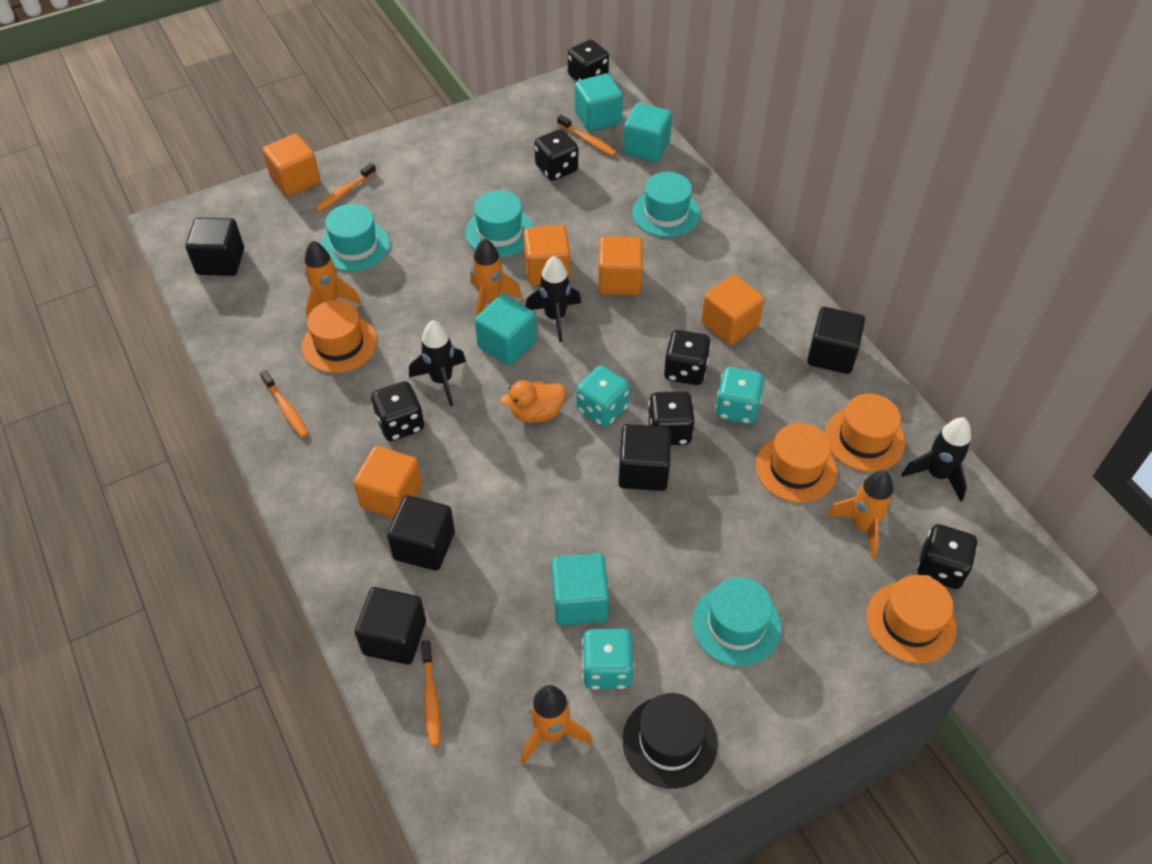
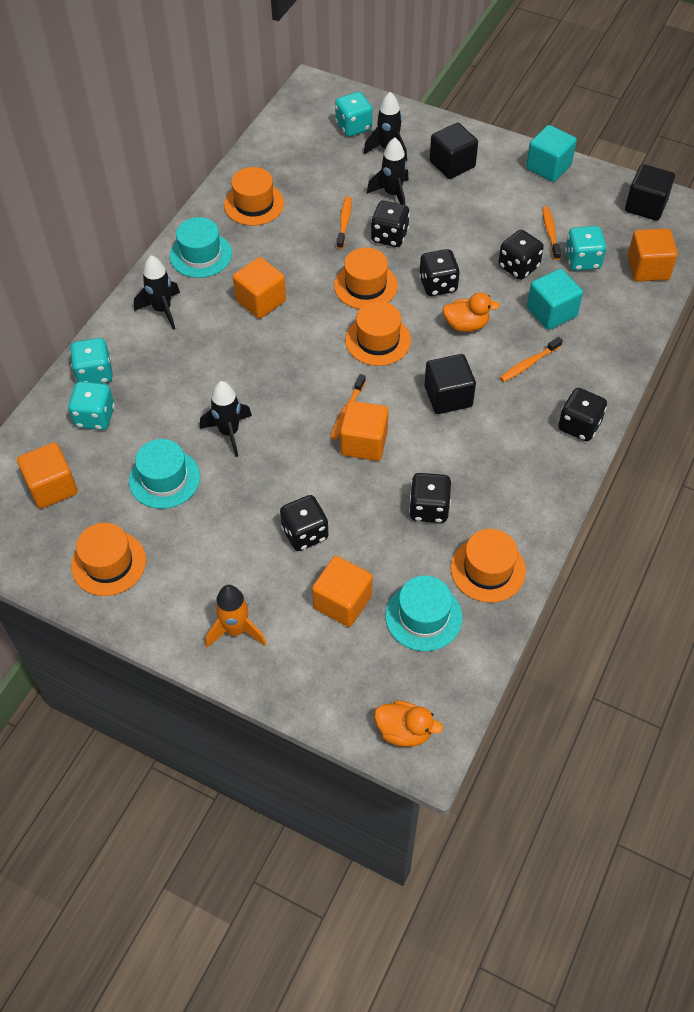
black cube: 5 -> 3
black hat: 1 -> 0
black rocket: 3 -> 4
orange duck: 1 -> 2
orange hat: 4 -> 5
orange rocket: 4 -> 1
turquoise cube: 4 -> 2
turquoise dice: 3 -> 4
turquoise hat: 4 -> 3

